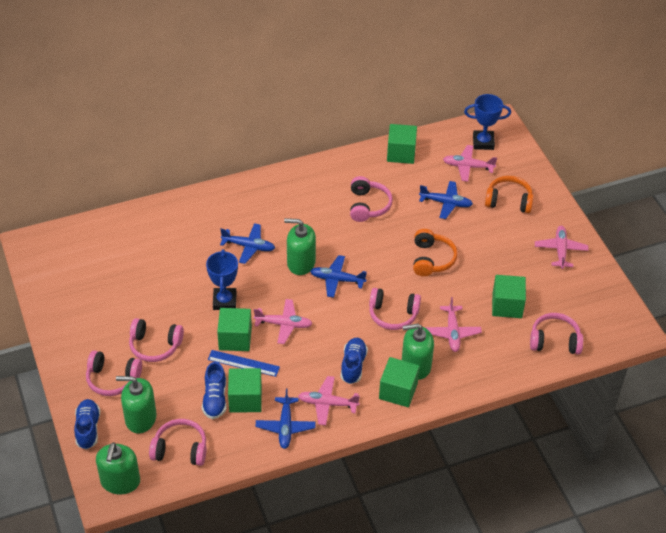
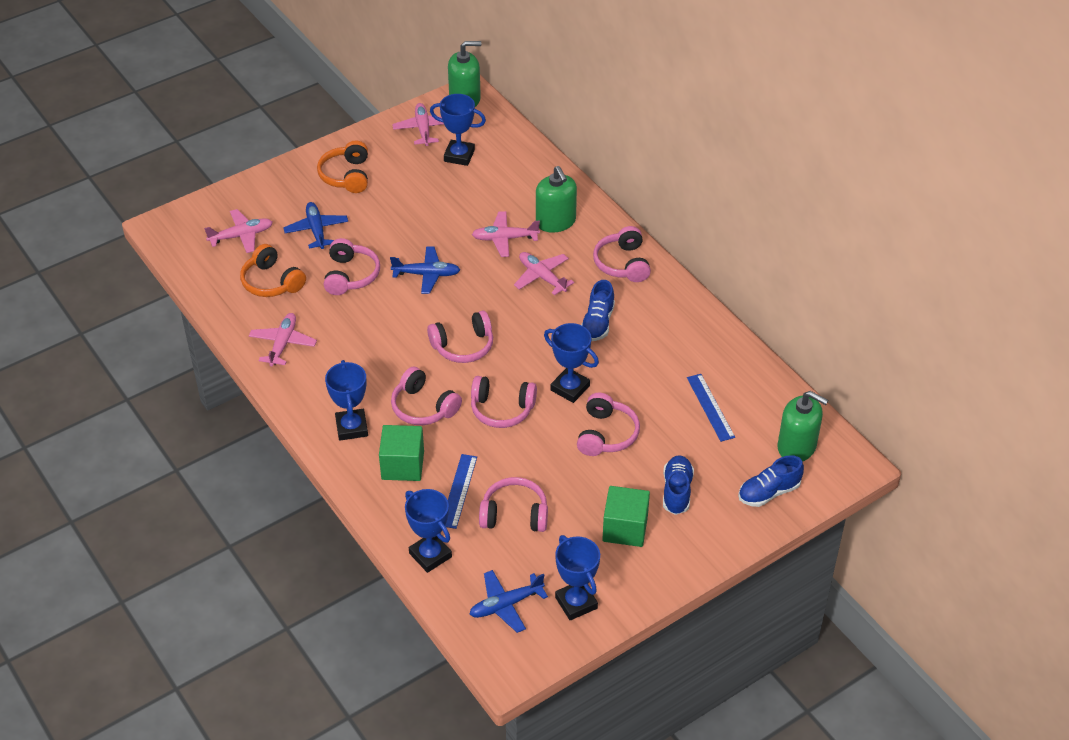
blue plane: 4 -> 3
blue ruler: 1 -> 2
blue trophy: 2 -> 5
green cube: 5 -> 2
green soap dispenser: 4 -> 3
pink headphones: 6 -> 7

